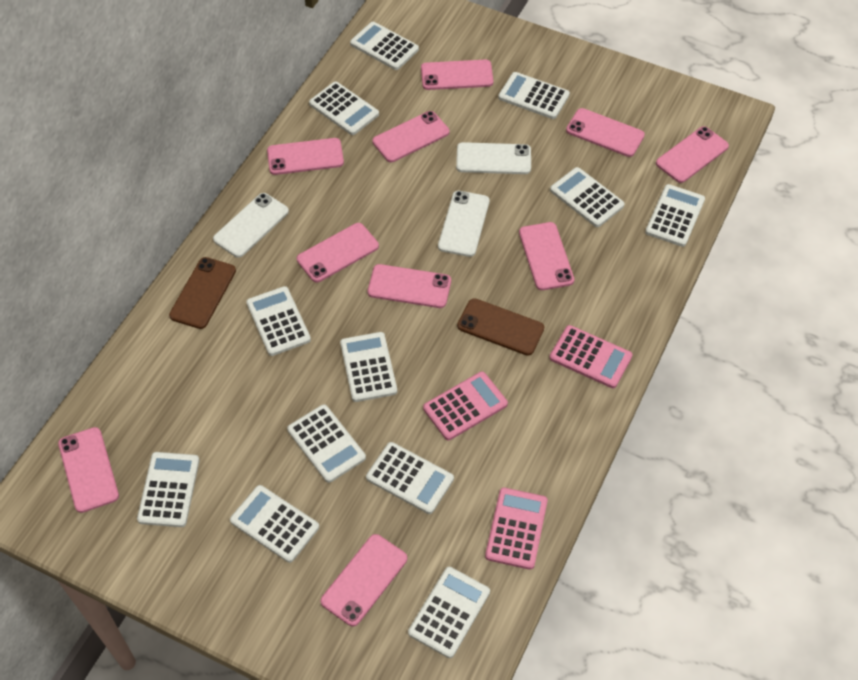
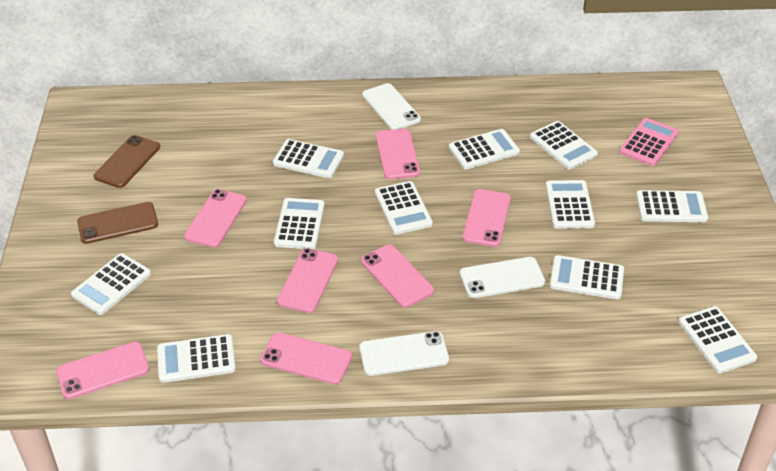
pink calculator: 3 -> 1
pink phone: 10 -> 7
white calculator: 12 -> 11

